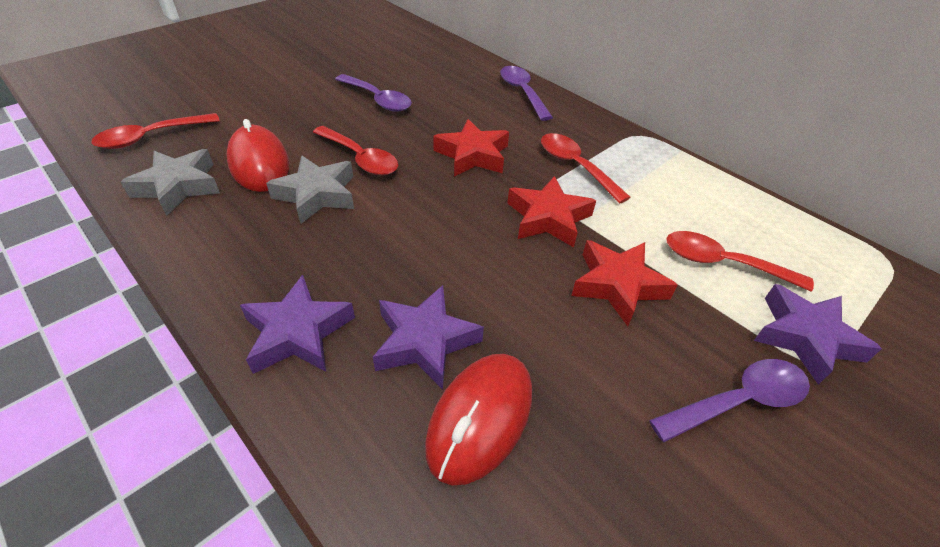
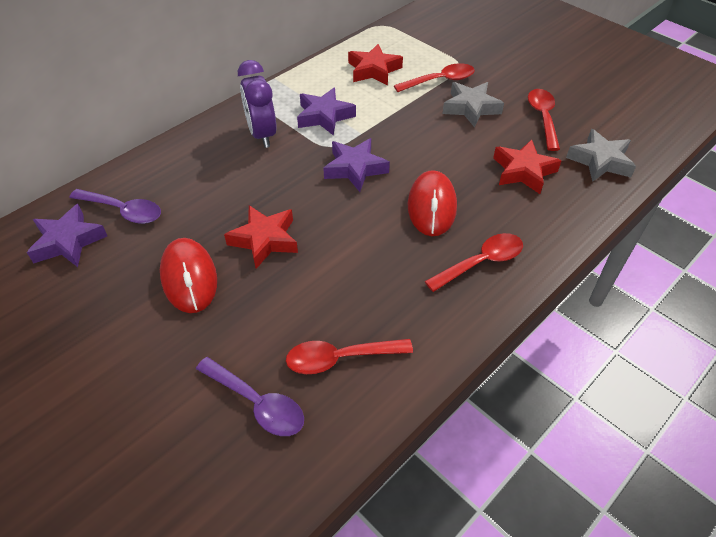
purple clock: 0 -> 1
purple spoon: 3 -> 2

